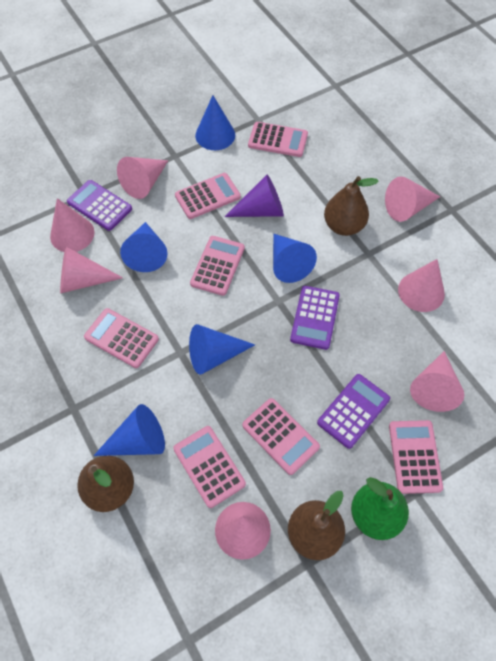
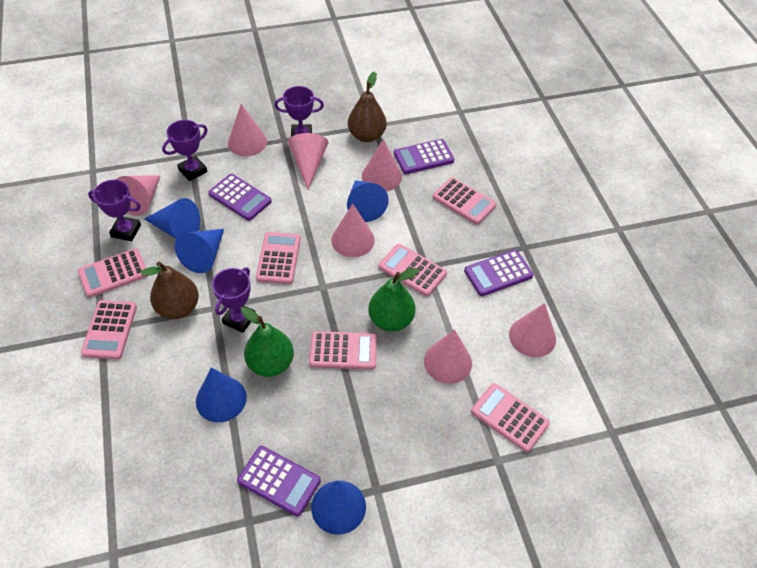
brown pear: 3 -> 2
green pear: 1 -> 2
purple calculator: 3 -> 4
purple cone: 1 -> 0
purple trophy: 0 -> 4

